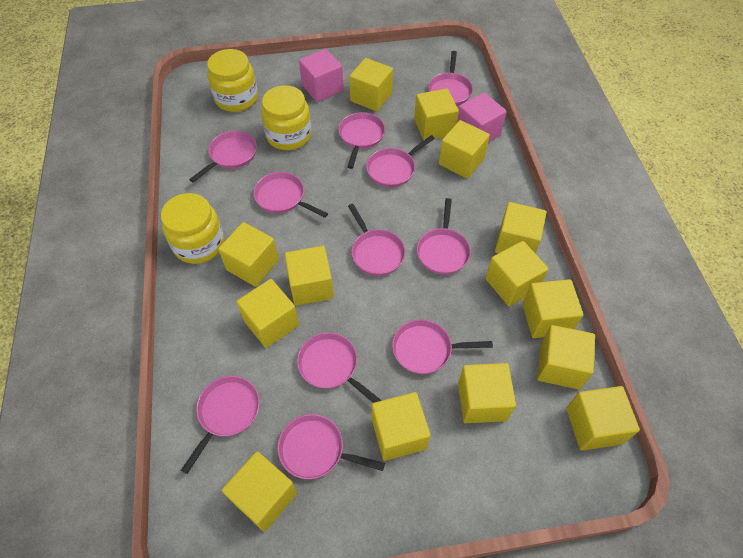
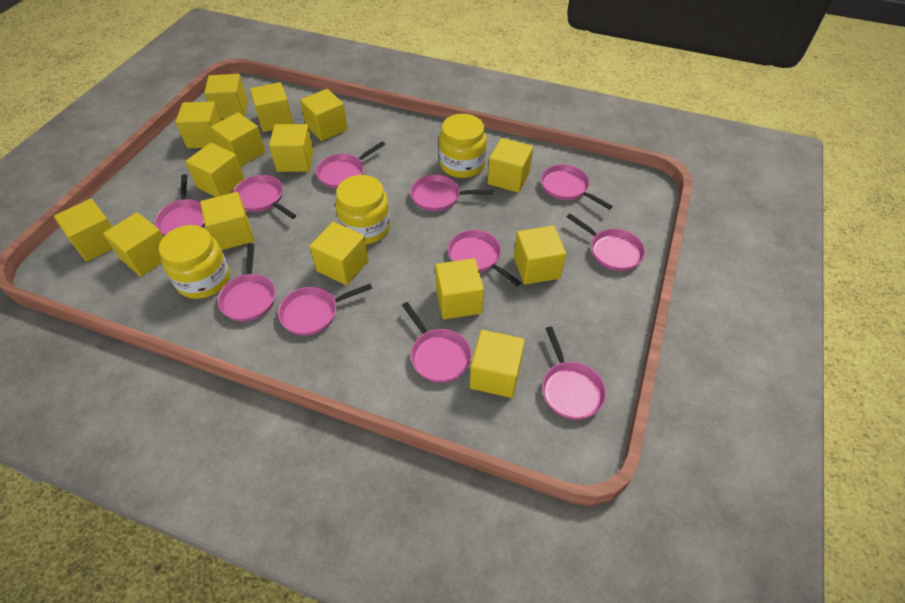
pink cube: 2 -> 0
yellow cube: 14 -> 15

